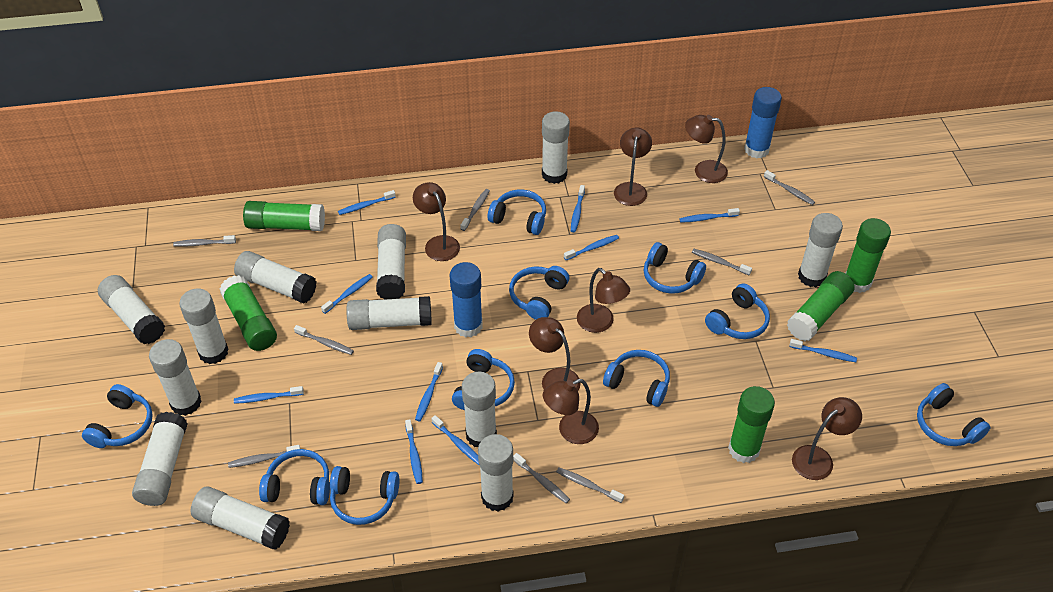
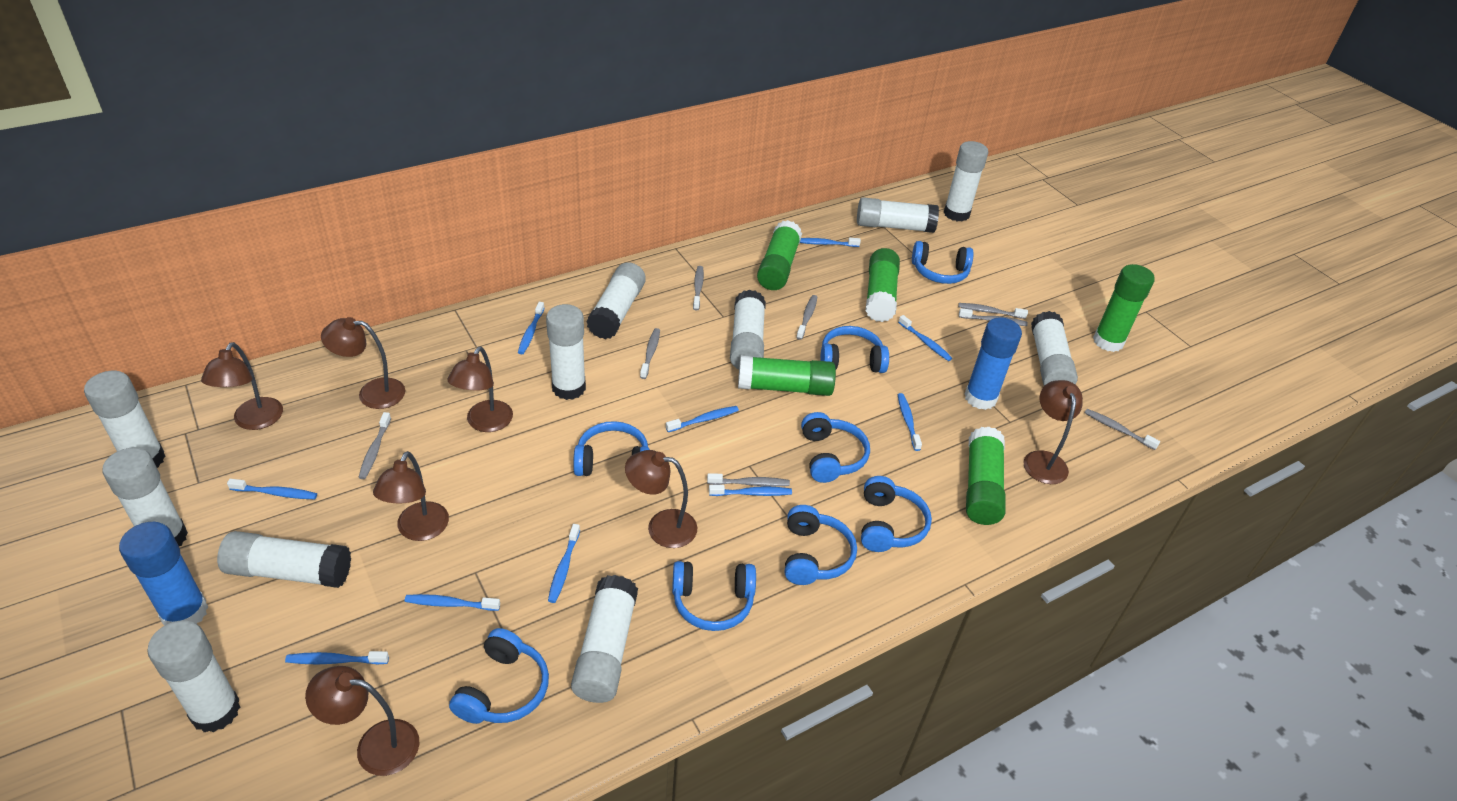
blue headphones: 10 -> 8
white glue stick: 12 -> 11

